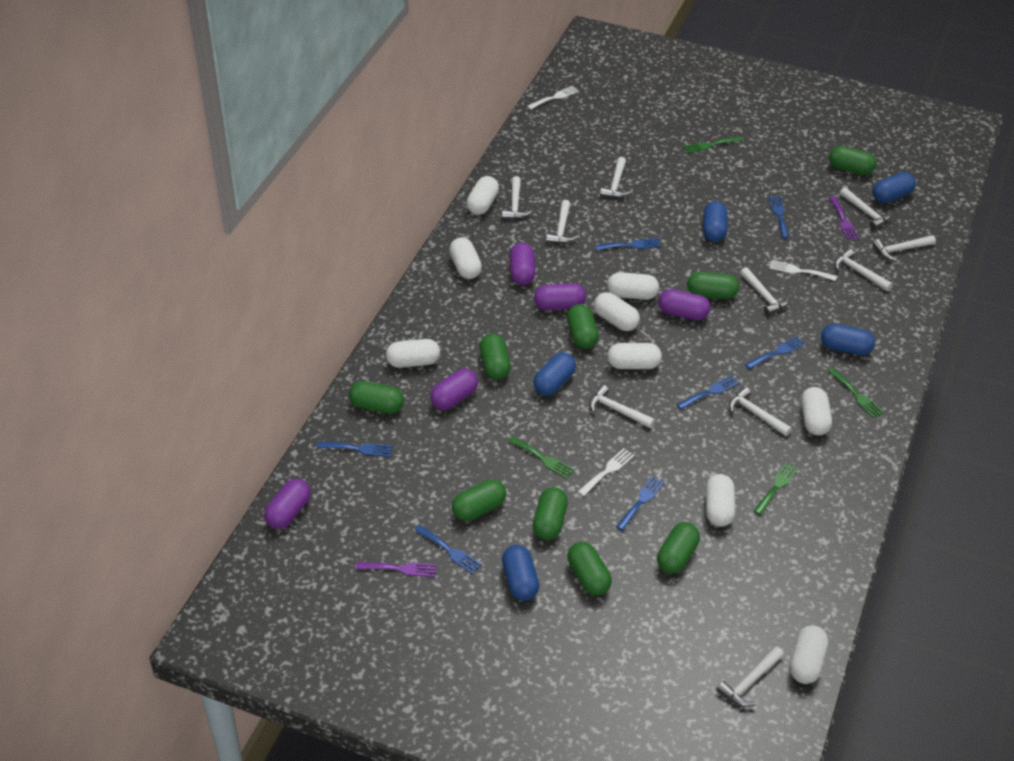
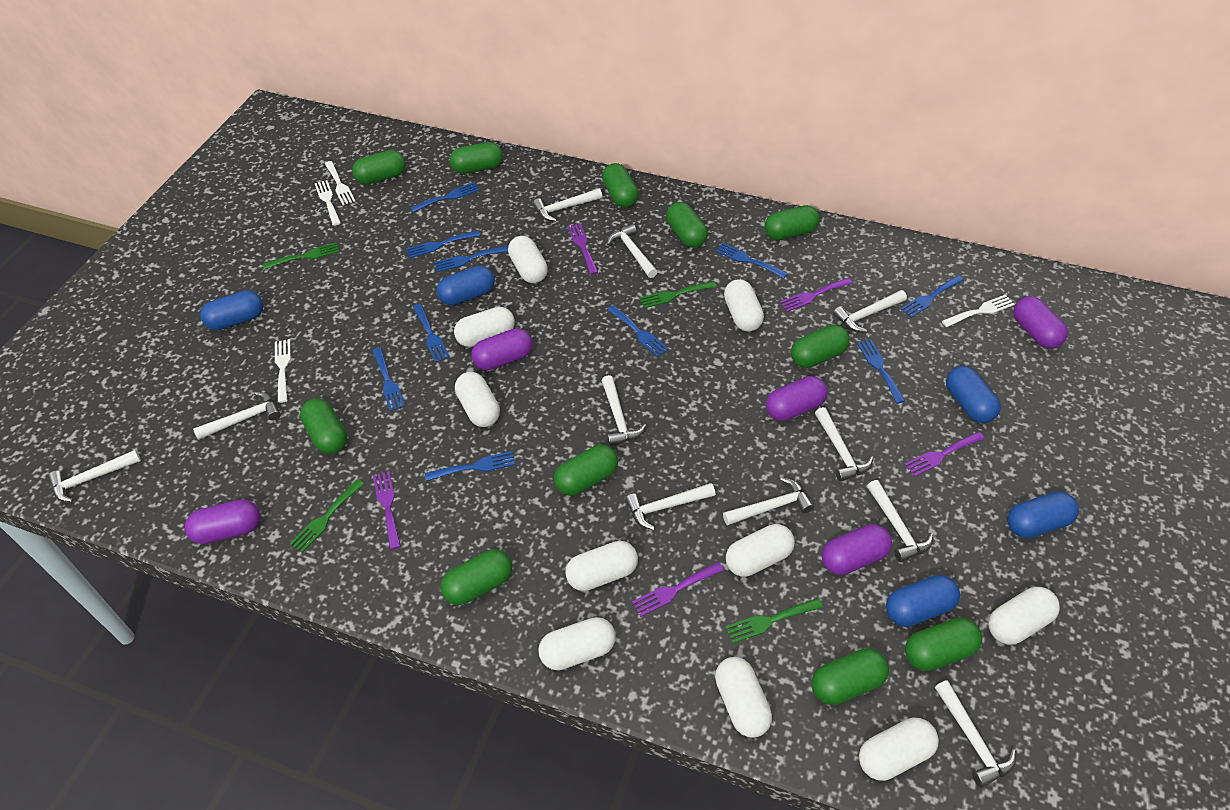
blue fork: 7 -> 10
green capsule: 9 -> 11
purple fork: 2 -> 5
white capsule: 9 -> 10
white fork: 3 -> 4
white hammer: 10 -> 11

